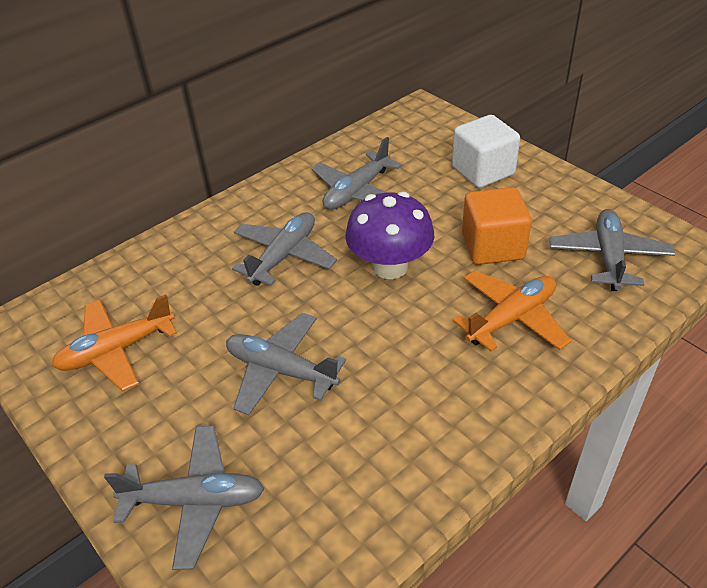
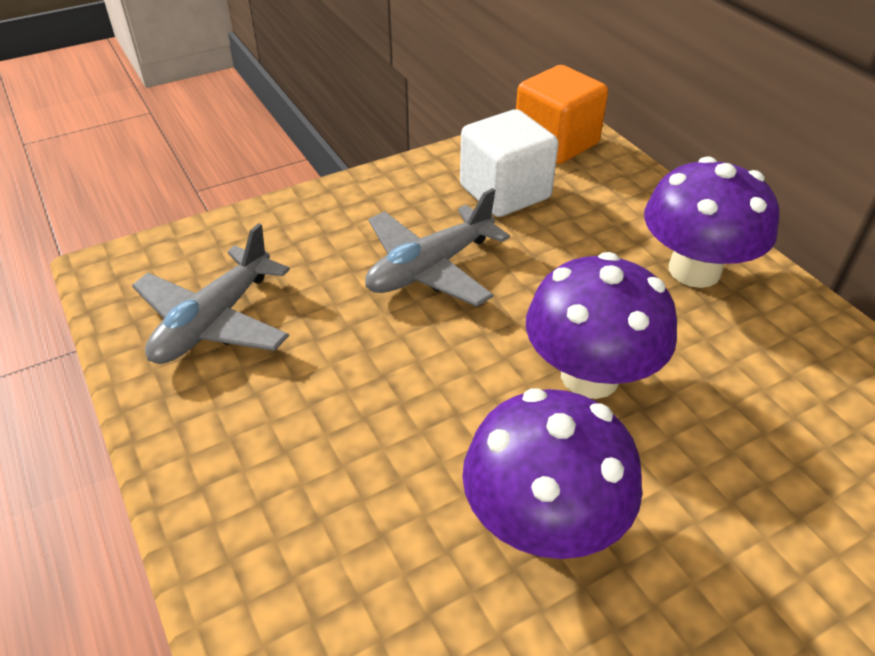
grey plane: 5 -> 2
orange plane: 2 -> 0
purple mushroom: 1 -> 3

